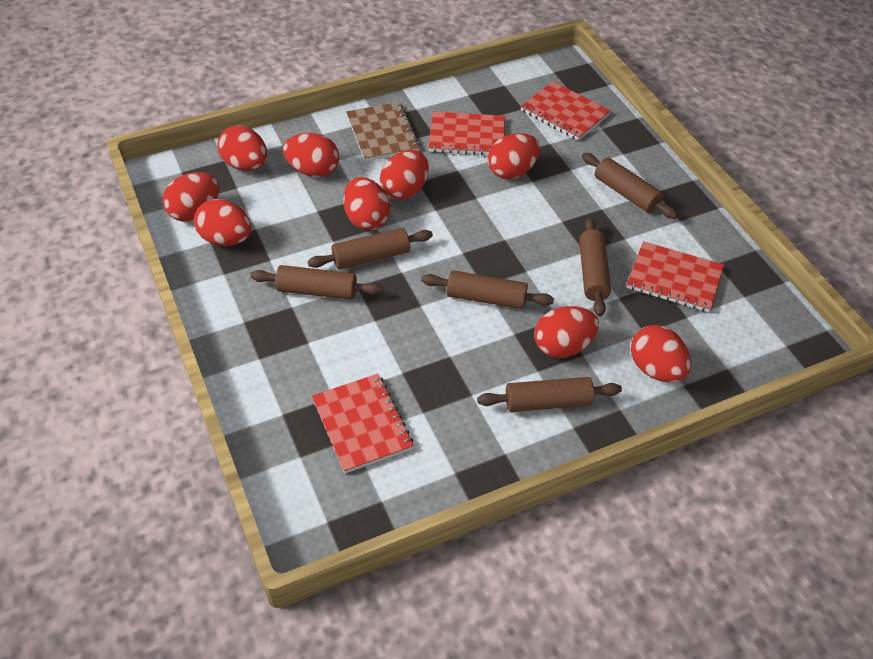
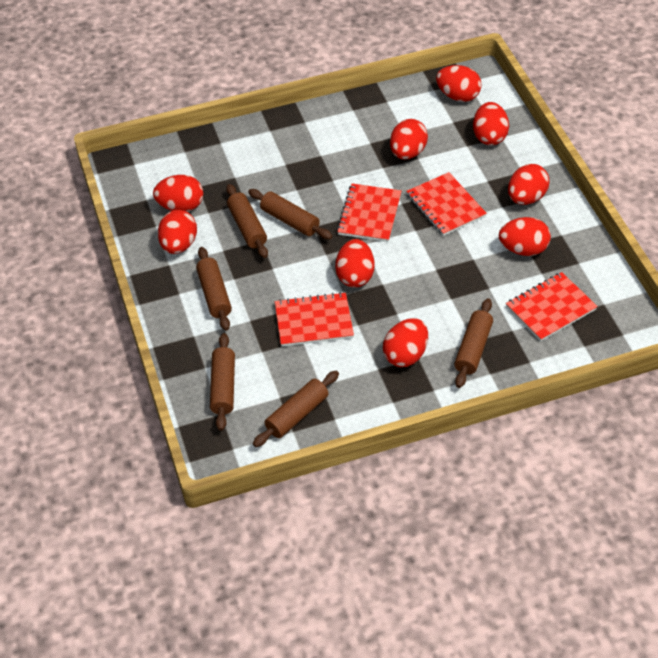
brown notebook: 1 -> 0

